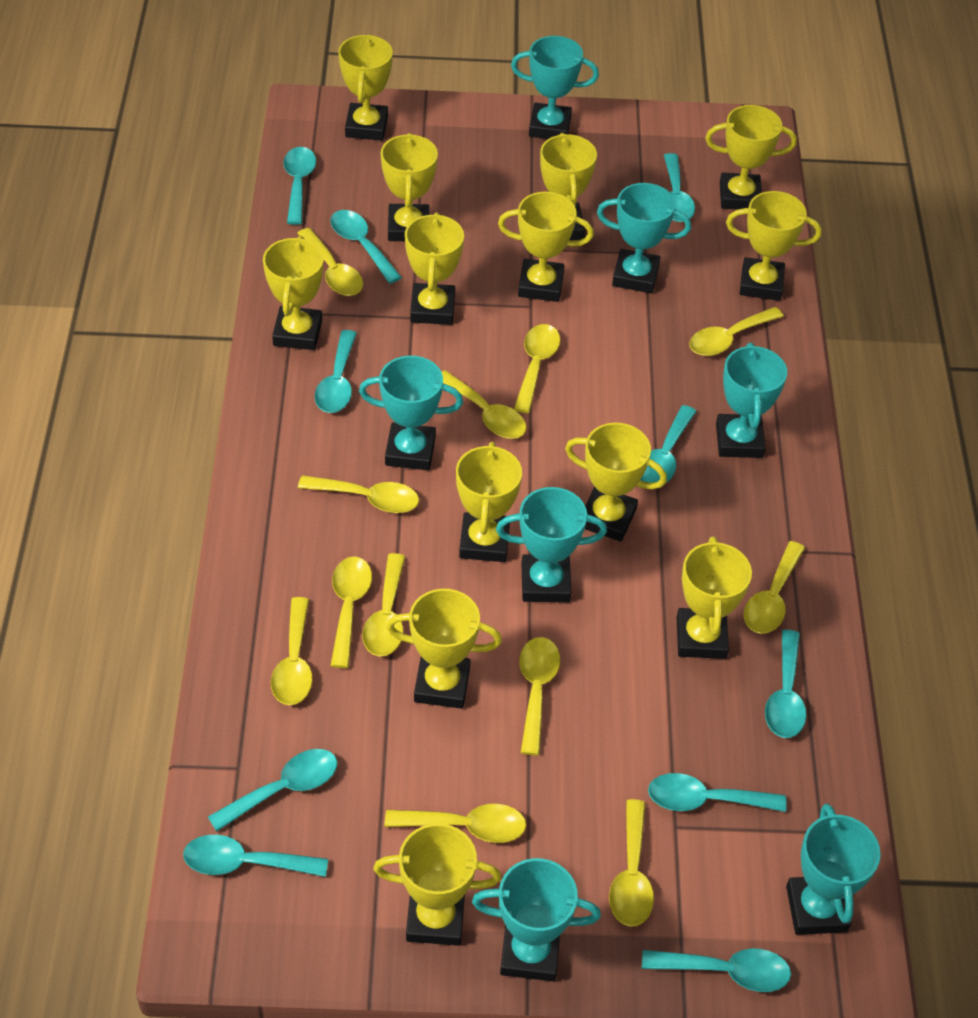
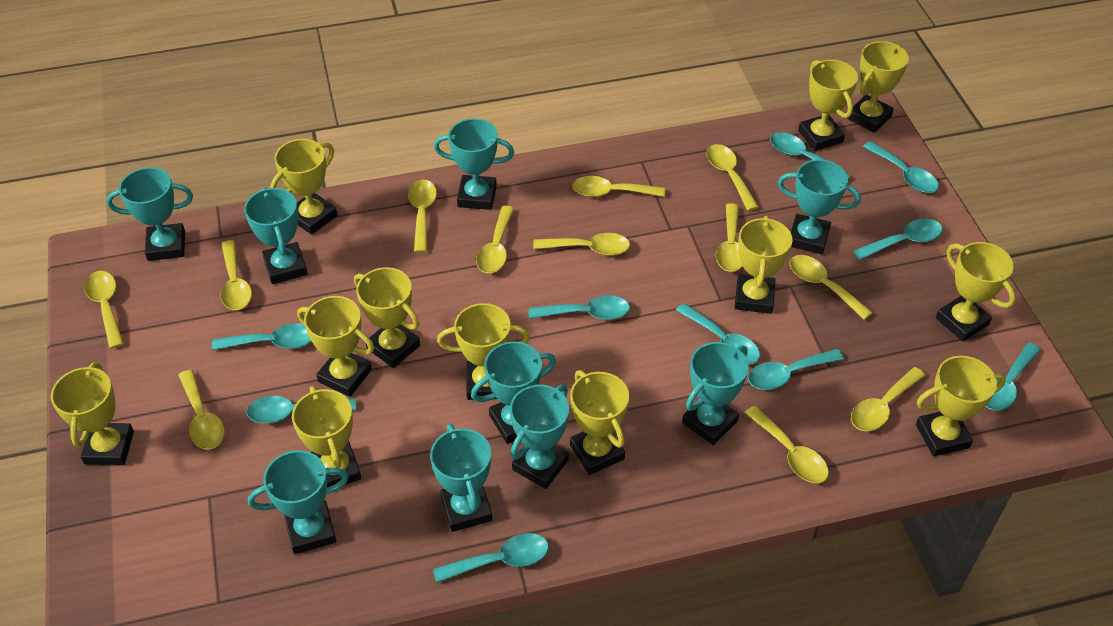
turquoise trophy: 7 -> 9
yellow trophy: 13 -> 12

